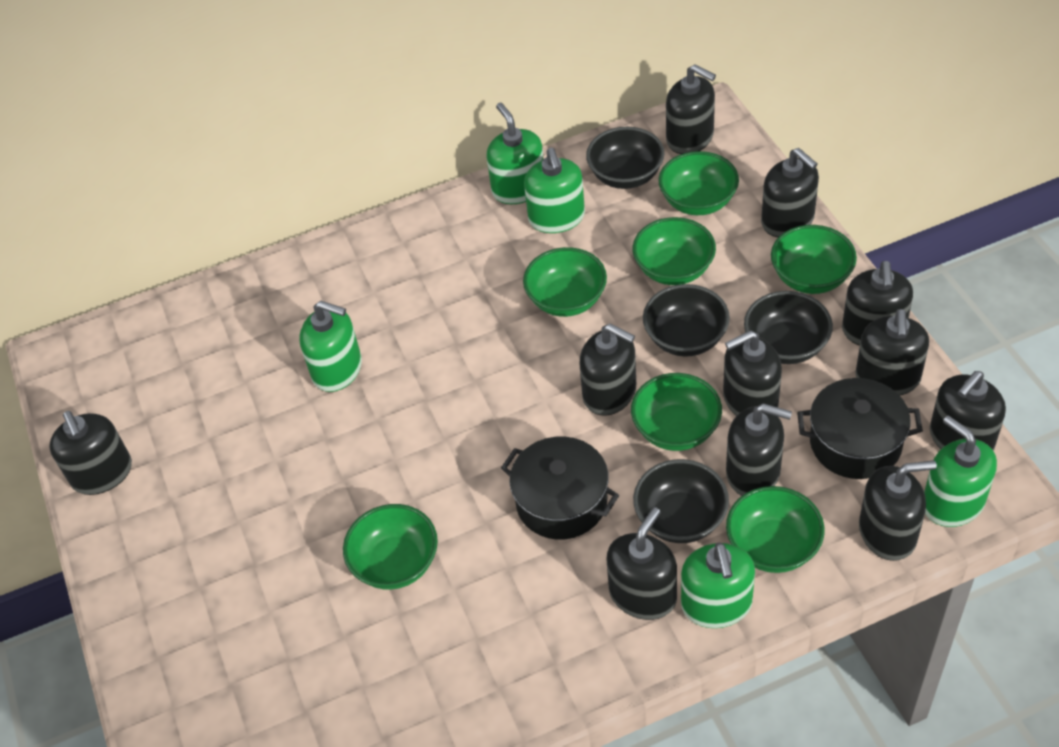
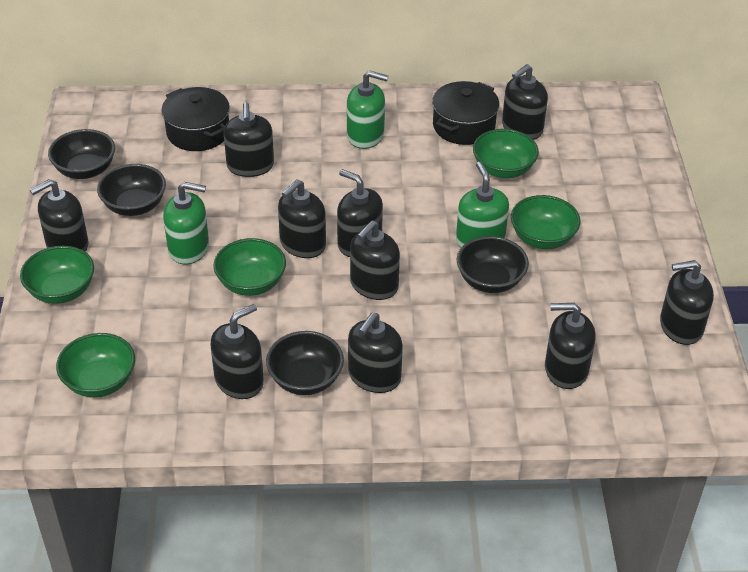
black soap dispenser: 11 -> 10
green bowl: 7 -> 5
green soap dispenser: 5 -> 3

